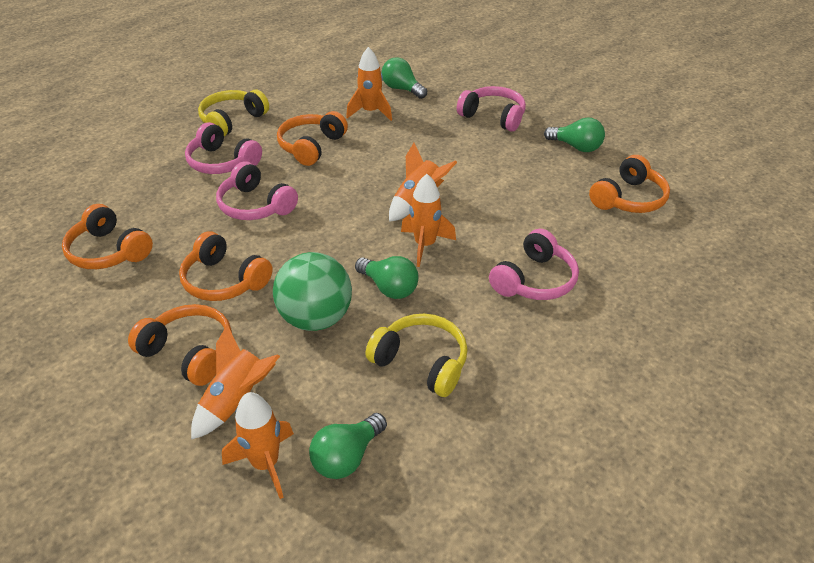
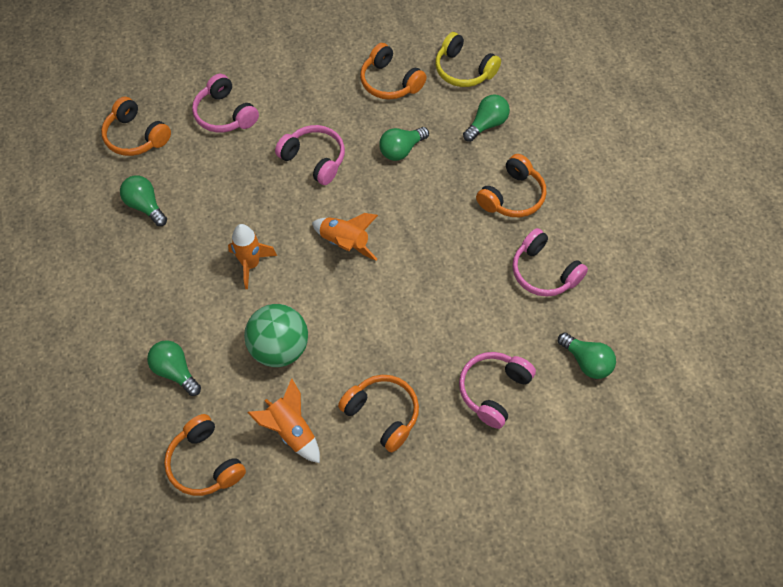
green light bulb: 4 -> 5
orange rocket: 5 -> 3
yellow headphones: 2 -> 1

